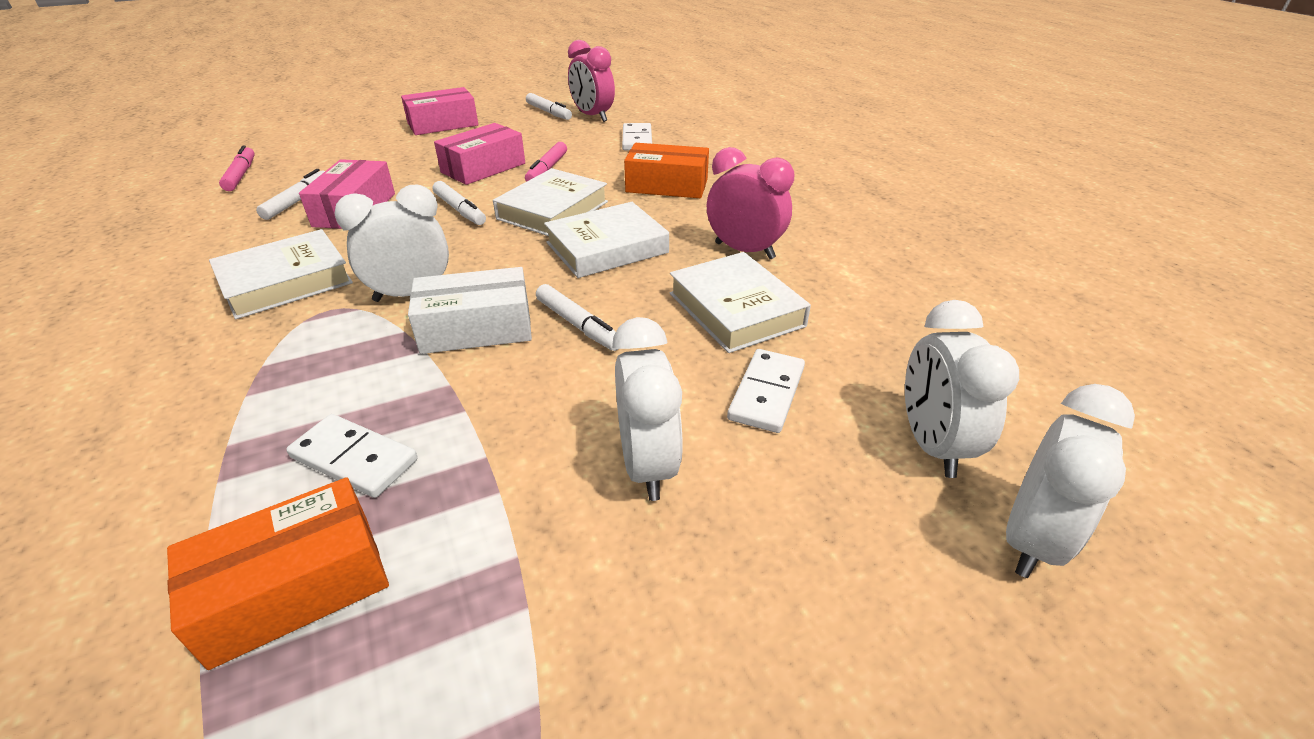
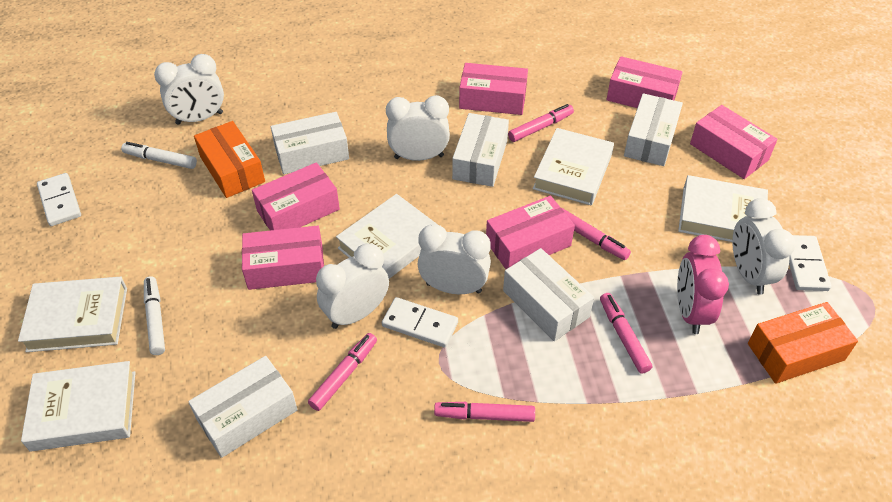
pink box: 3 -> 6
pink clock: 2 -> 1
pink marker: 2 -> 5
white book: 4 -> 5
white box: 1 -> 5
white clock: 4 -> 5
white marker: 4 -> 2

